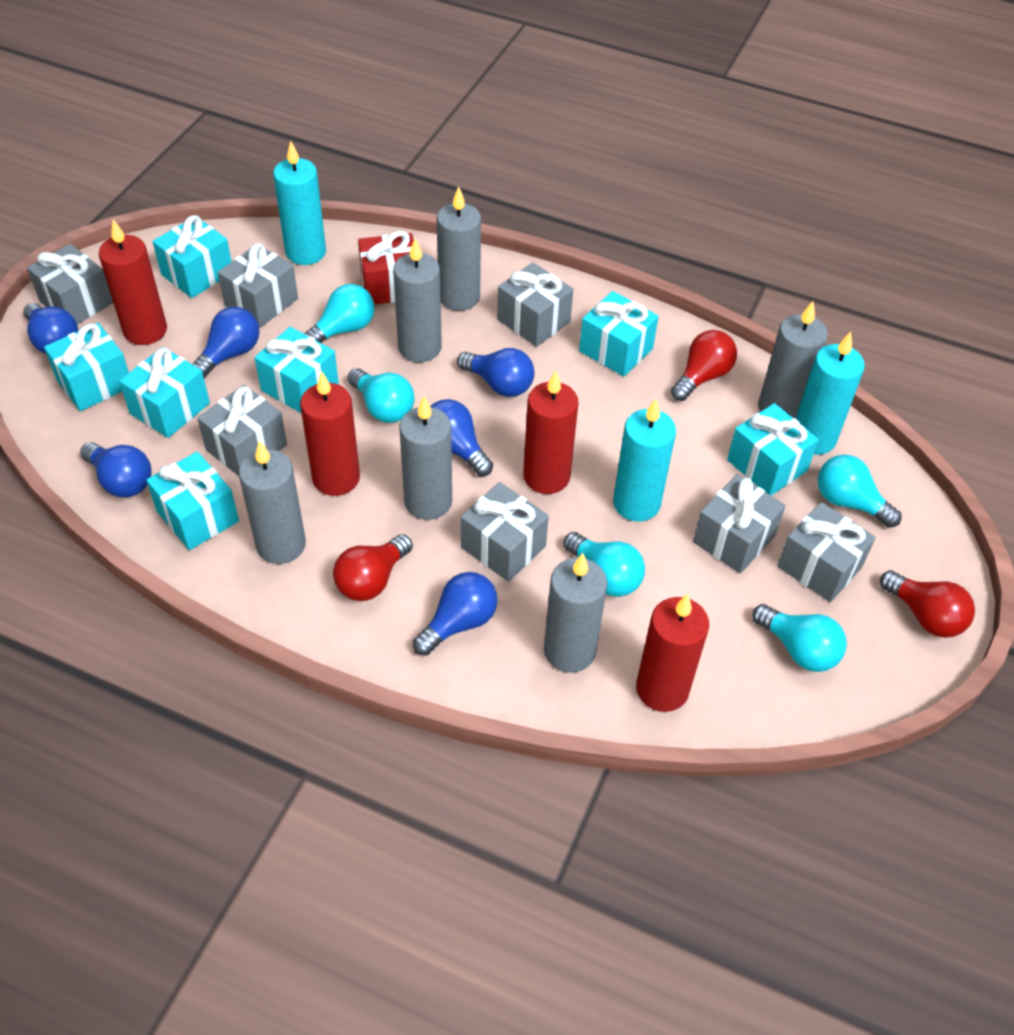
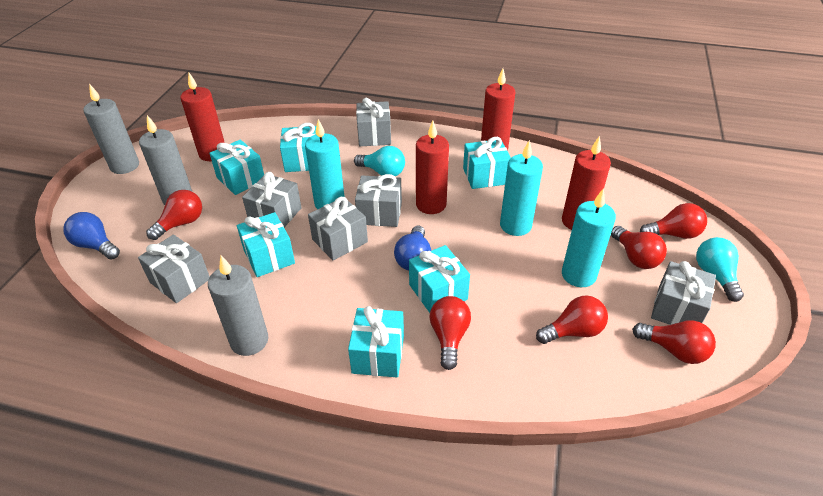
blue light bulb: 6 -> 2
grey candle: 6 -> 3
grey gift: 7 -> 6
red gift: 1 -> 0
red light bulb: 3 -> 6
turquoise gift: 7 -> 6
turquoise light bulb: 5 -> 2

